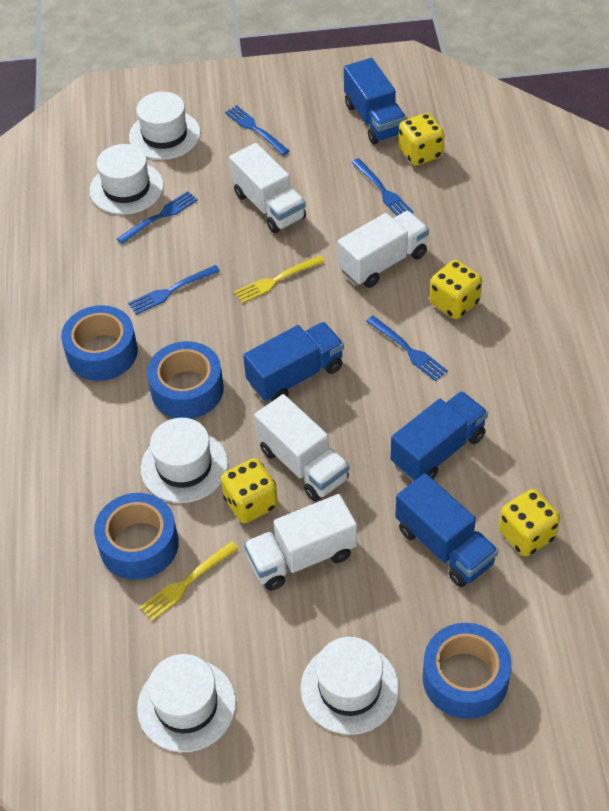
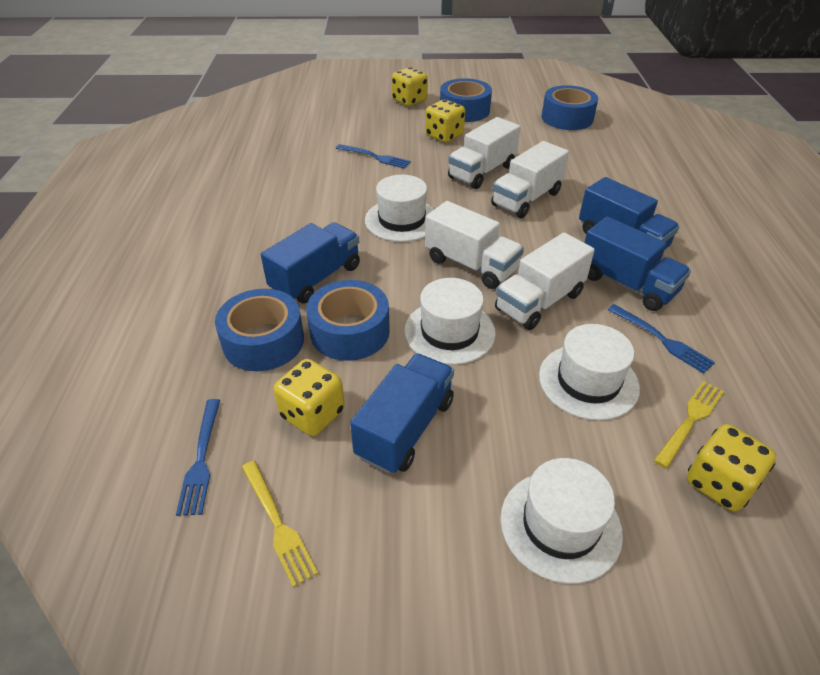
blue fork: 5 -> 3
white hat: 5 -> 4

